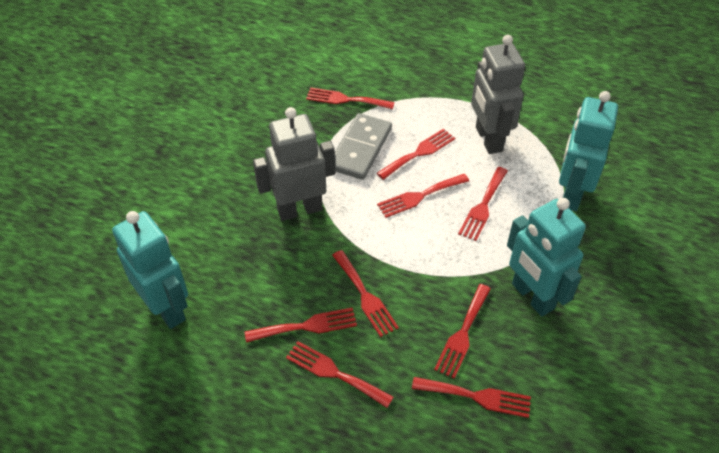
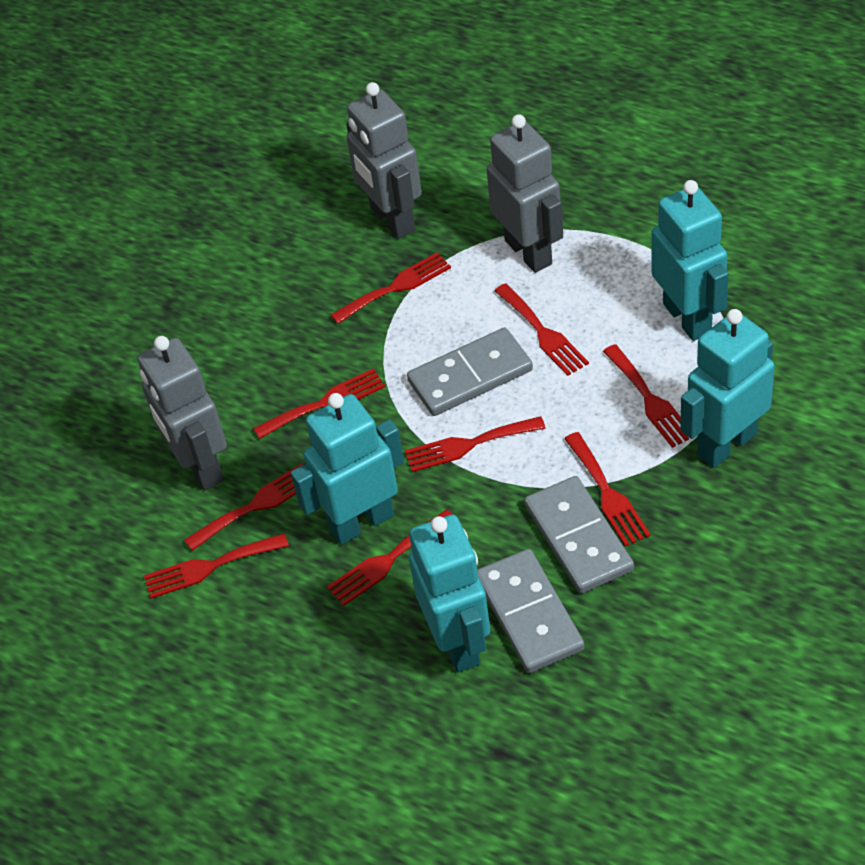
grey domino: 1 -> 3
grey robot: 2 -> 3
turquoise robot: 3 -> 4

